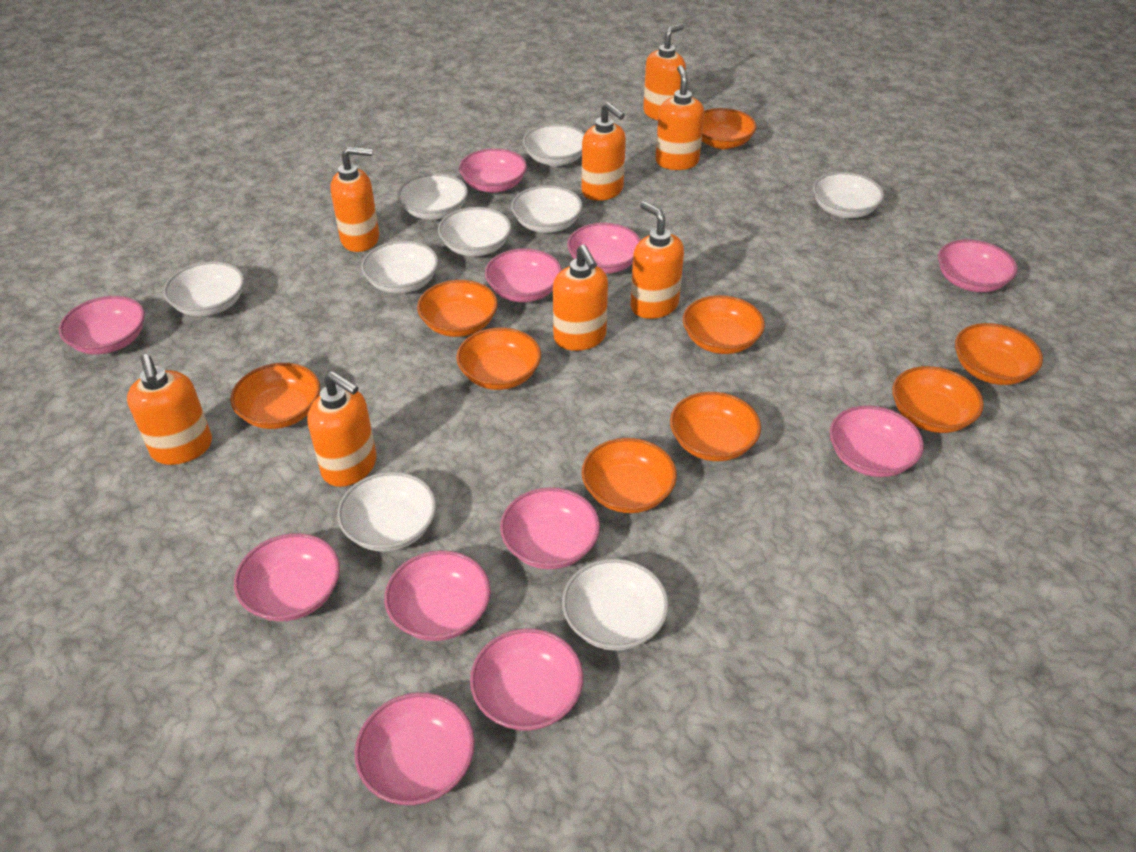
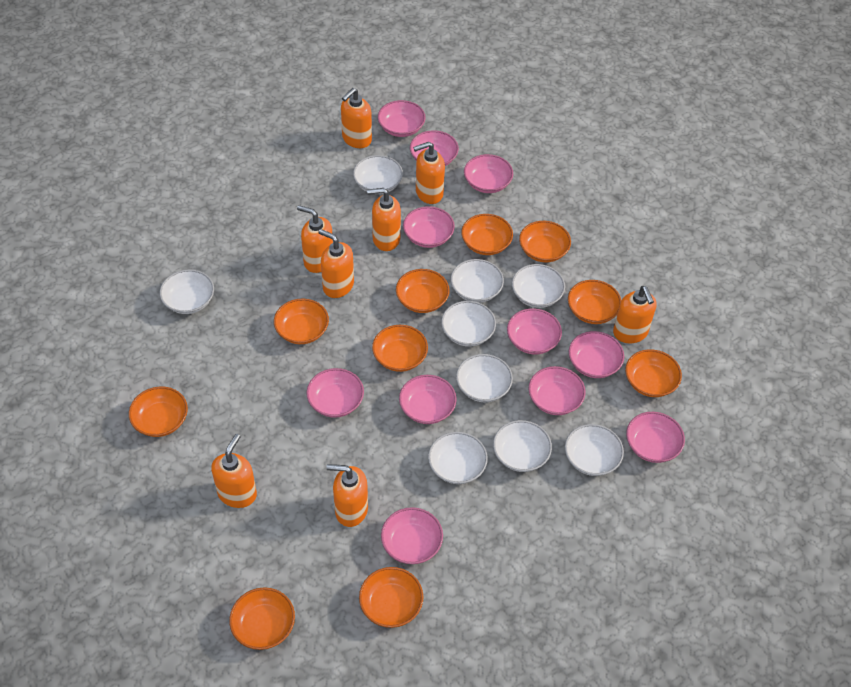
orange bowl: 9 -> 10

